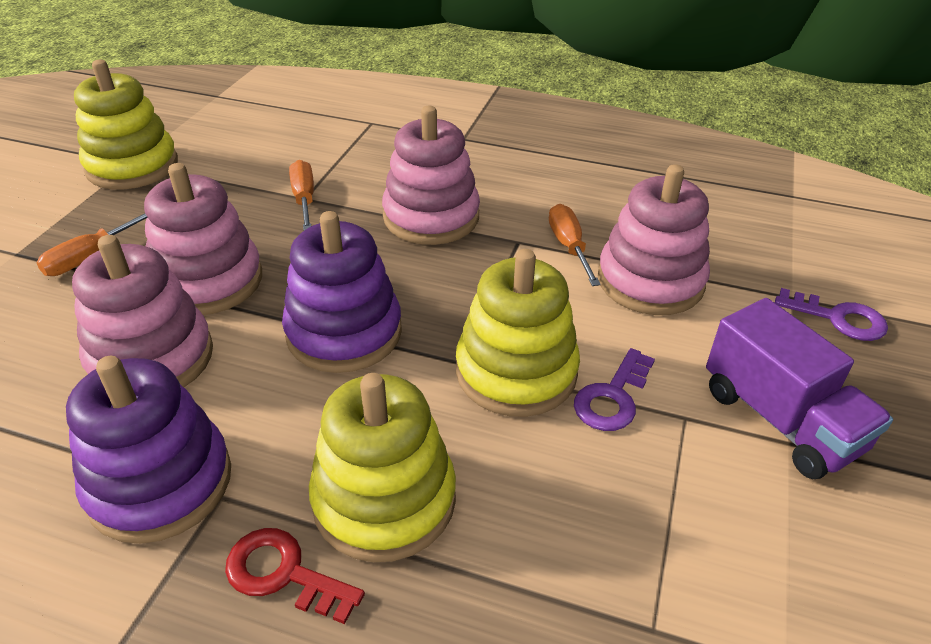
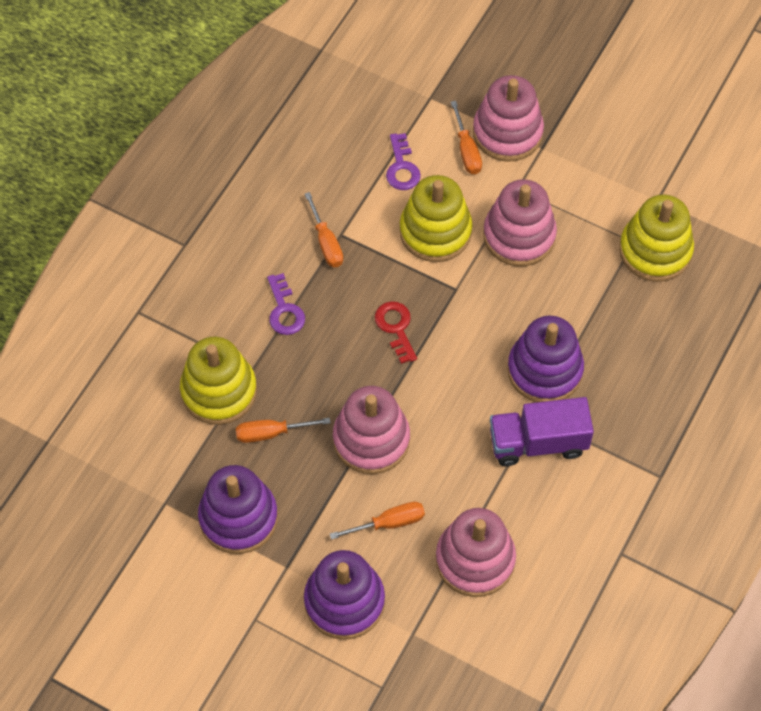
orange screwdriver: 3 -> 4
purple stacking toy: 2 -> 3

